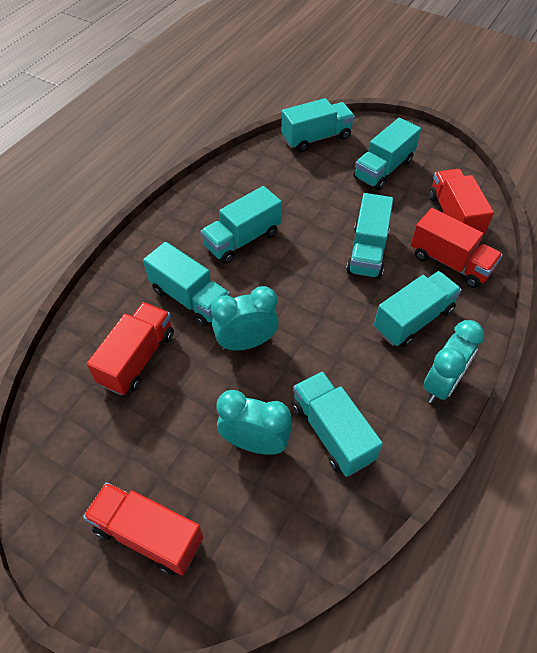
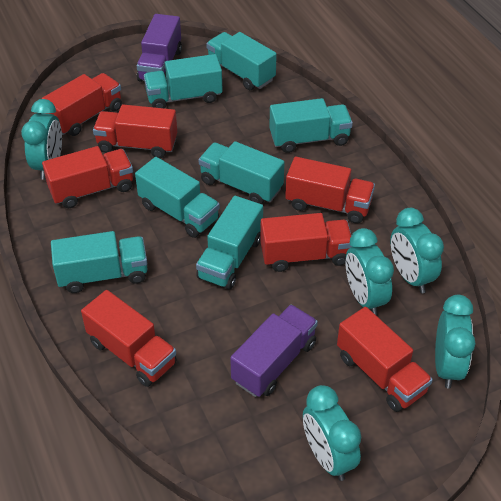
purple truck: 0 -> 2
red truck: 4 -> 7
turquoise clock: 3 -> 5

